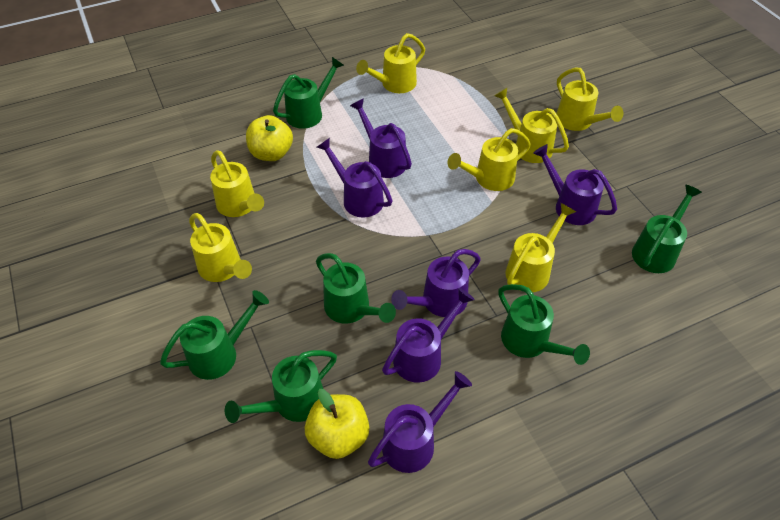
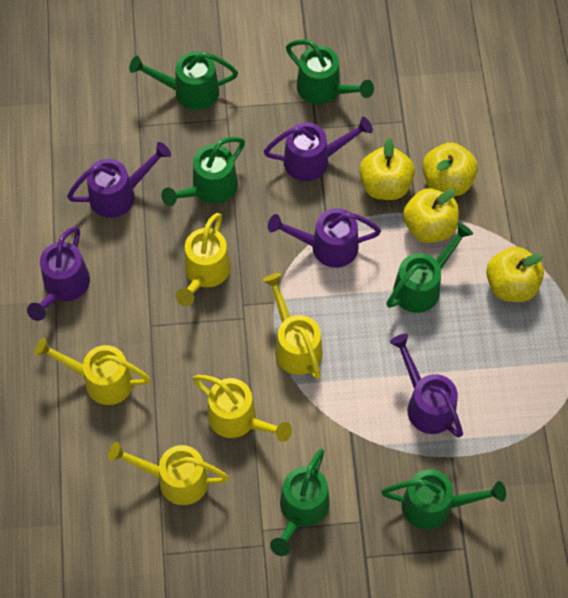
purple watering can: 6 -> 5
yellow apple: 2 -> 4
yellow watering can: 7 -> 5

